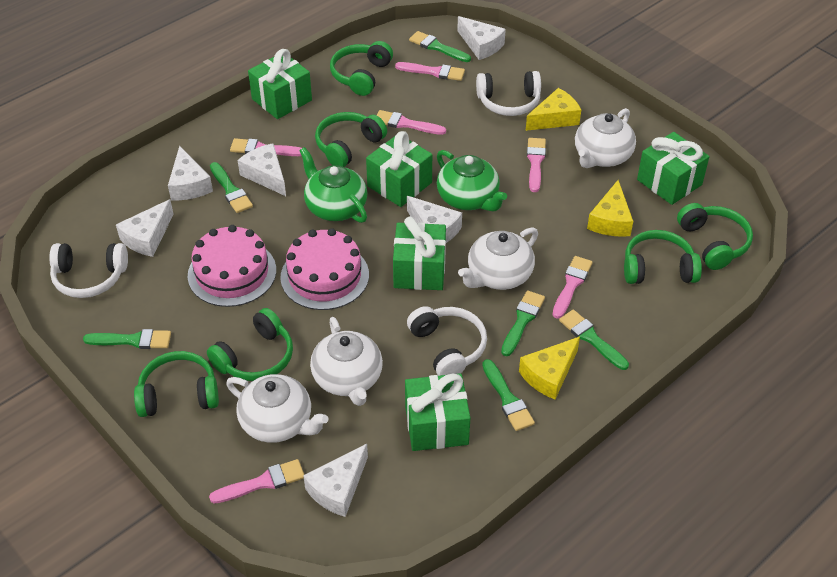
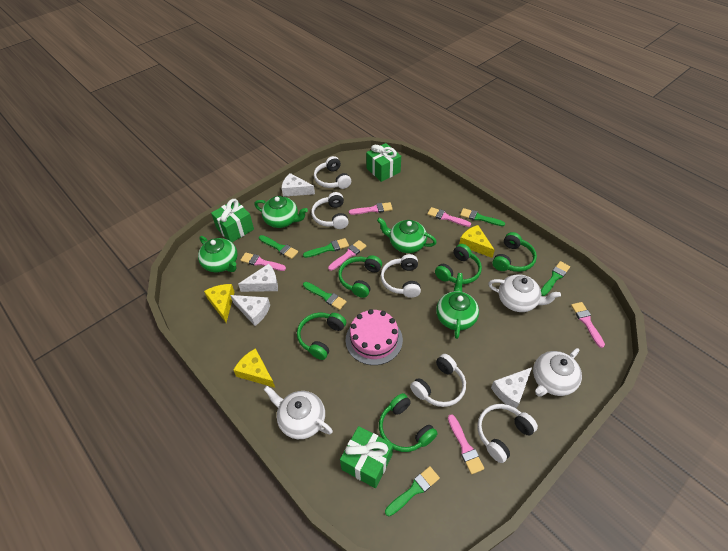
green gift: 5 -> 3
green headphones: 6 -> 5
green teapot: 2 -> 4
pink cake: 2 -> 1
white cheese: 6 -> 4
white headphones: 3 -> 5
white teapot: 4 -> 3

